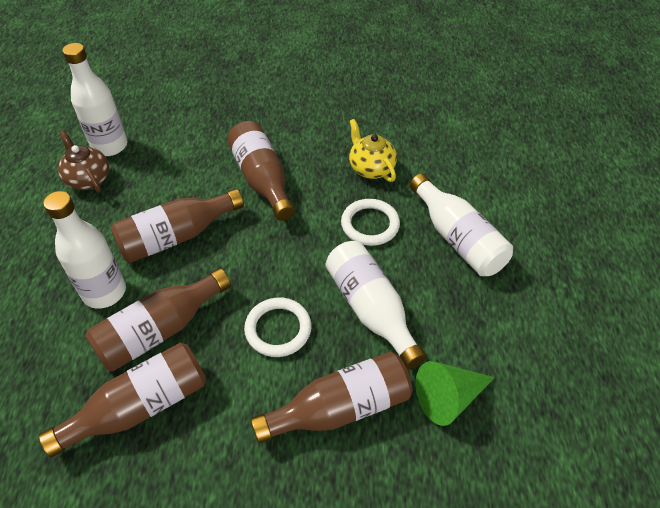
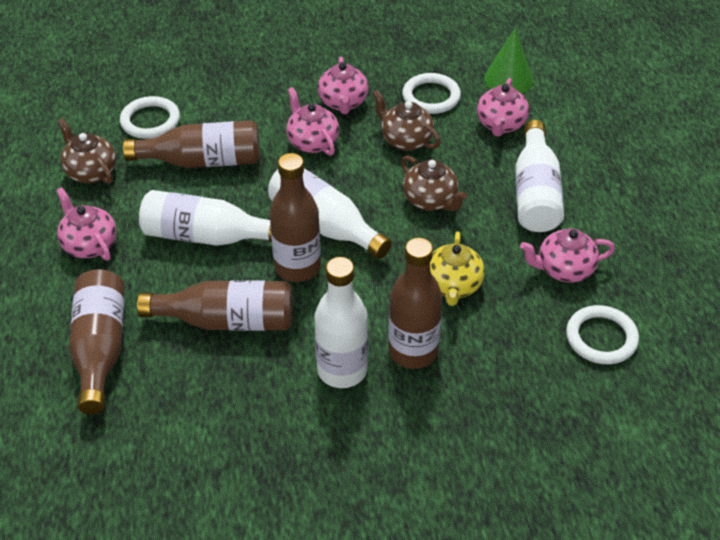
brown teapot: 1 -> 3
pink teapot: 0 -> 5
white ring: 2 -> 3

